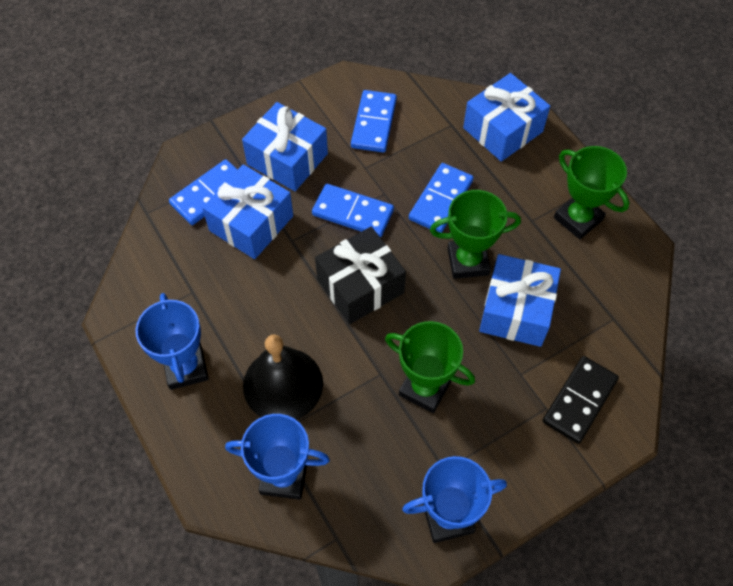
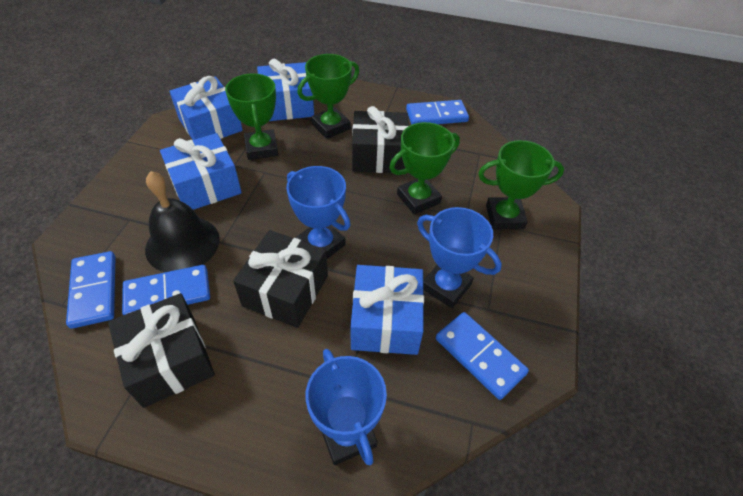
black domino: 1 -> 0
black gift: 1 -> 3
green trophy: 3 -> 4

